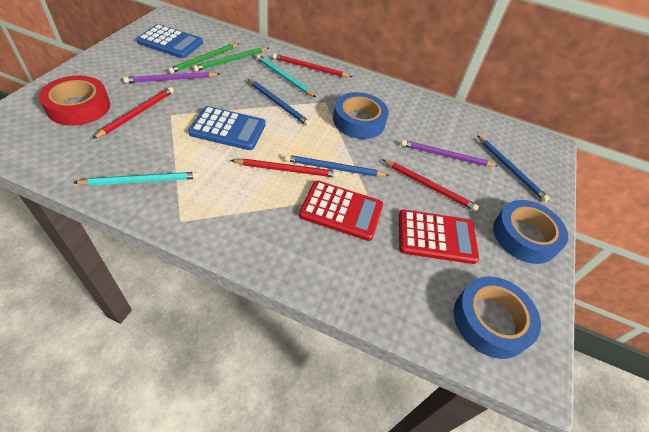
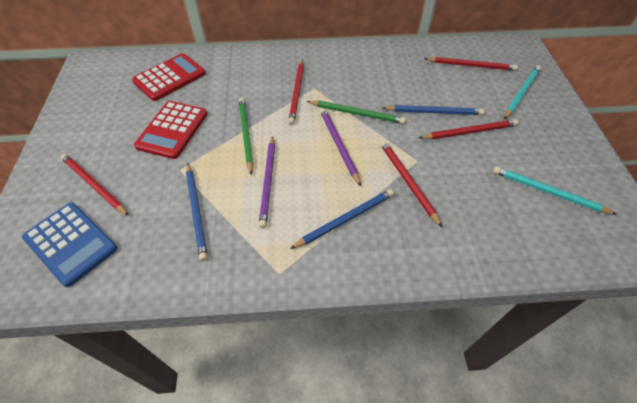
blue calculator: 2 -> 1
blue tape: 3 -> 0
red pencil: 4 -> 5
red tape: 1 -> 0

